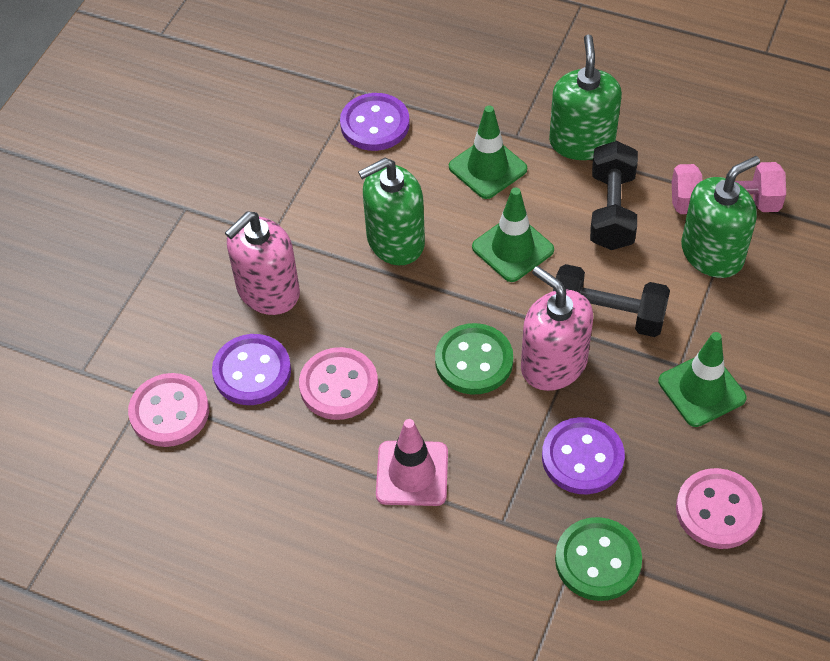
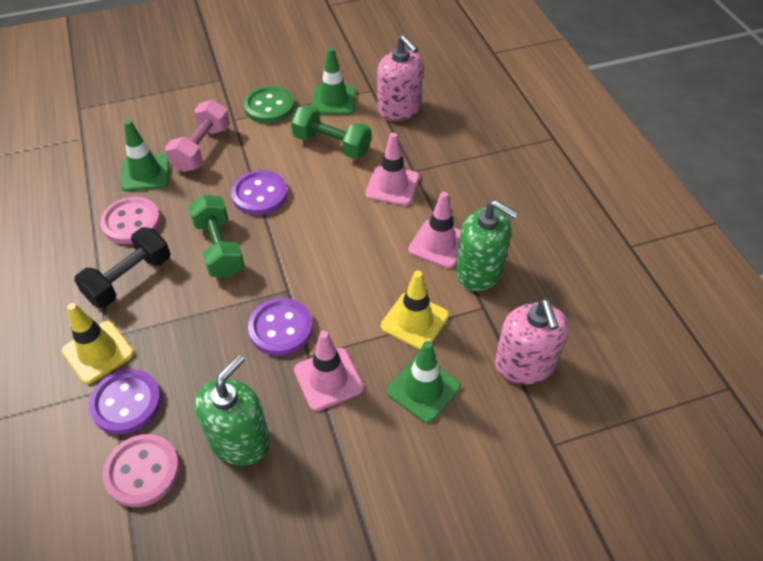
black dumbbell: 2 -> 1
green button: 2 -> 1
green dumbbell: 0 -> 2
green soap dispenser: 3 -> 2
pink button: 3 -> 2
pink traffic cone: 1 -> 3
yellow traffic cone: 0 -> 2

